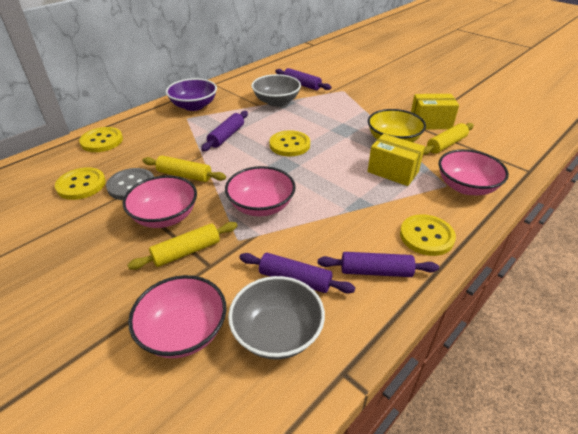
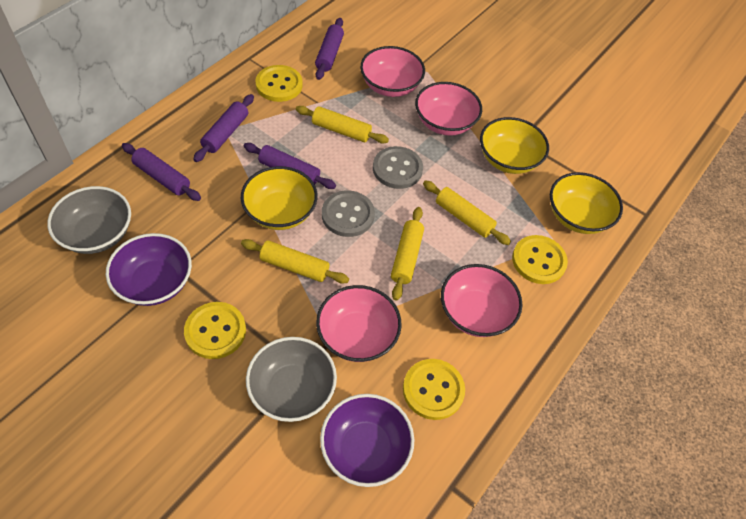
grey button: 1 -> 2
purple bowl: 1 -> 2
yellow bowl: 1 -> 3
yellow box: 2 -> 0
yellow rolling pin: 3 -> 4

